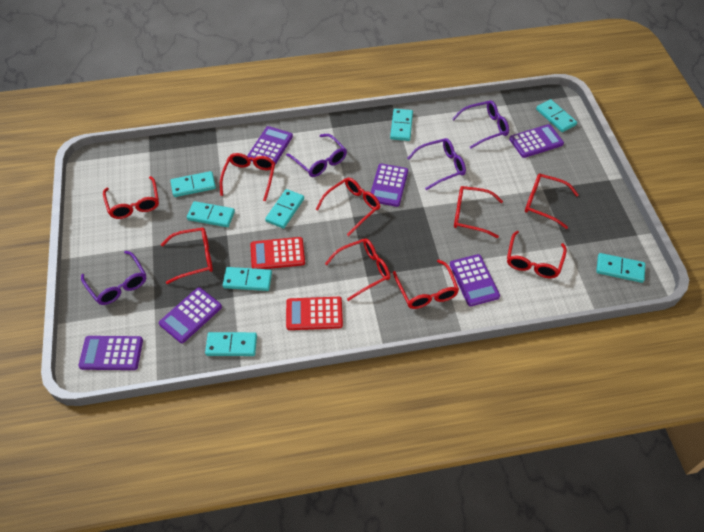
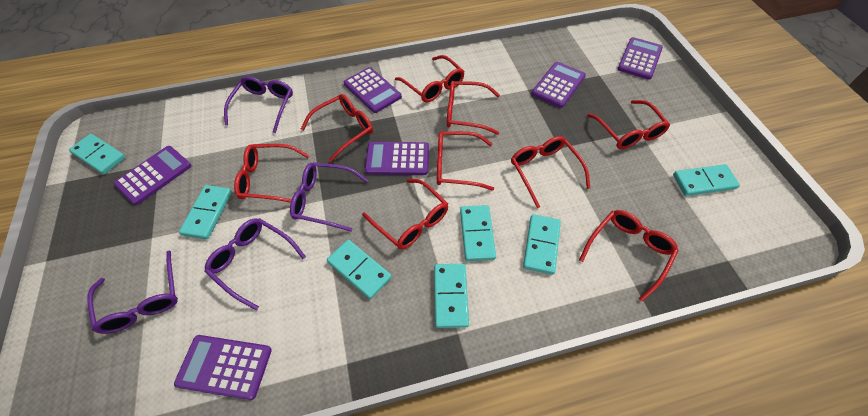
red calculator: 2 -> 0
turquoise domino: 8 -> 7

